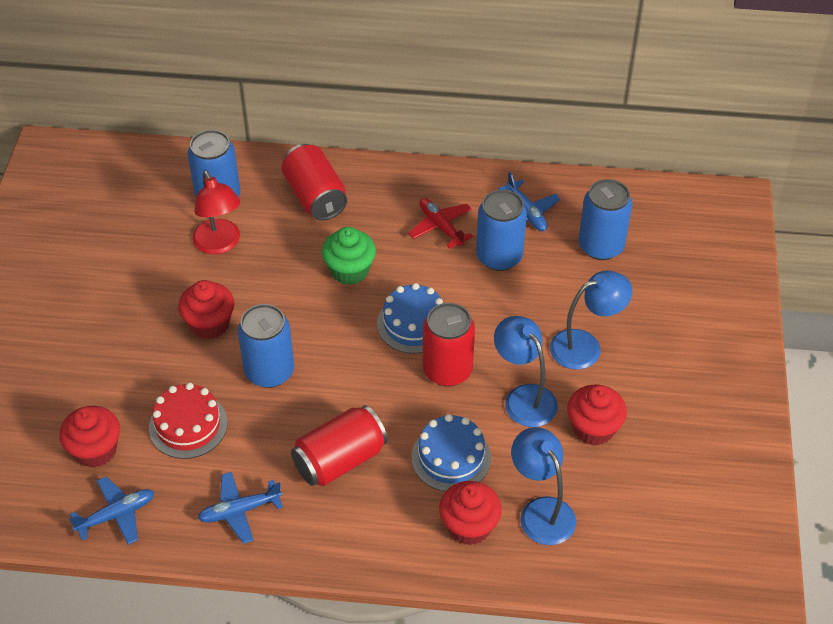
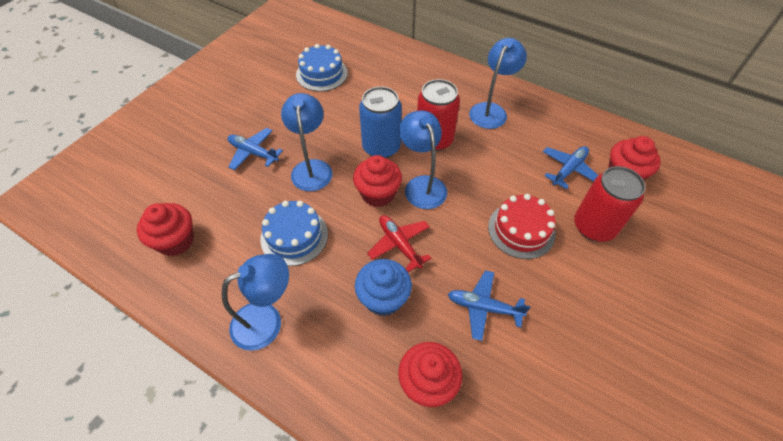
blue can: 4 -> 1
blue cupcake: 0 -> 1
blue lamp: 3 -> 4
green cupcake: 1 -> 0
red can: 3 -> 2
red lamp: 1 -> 0

